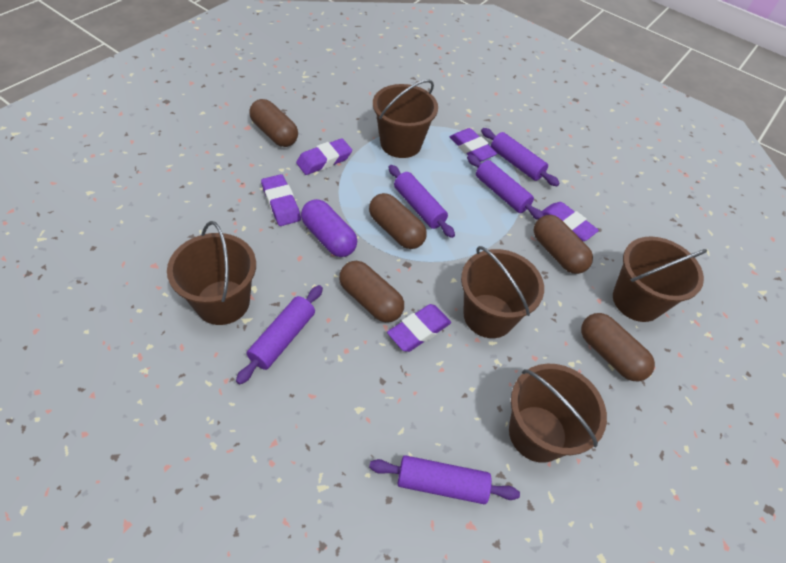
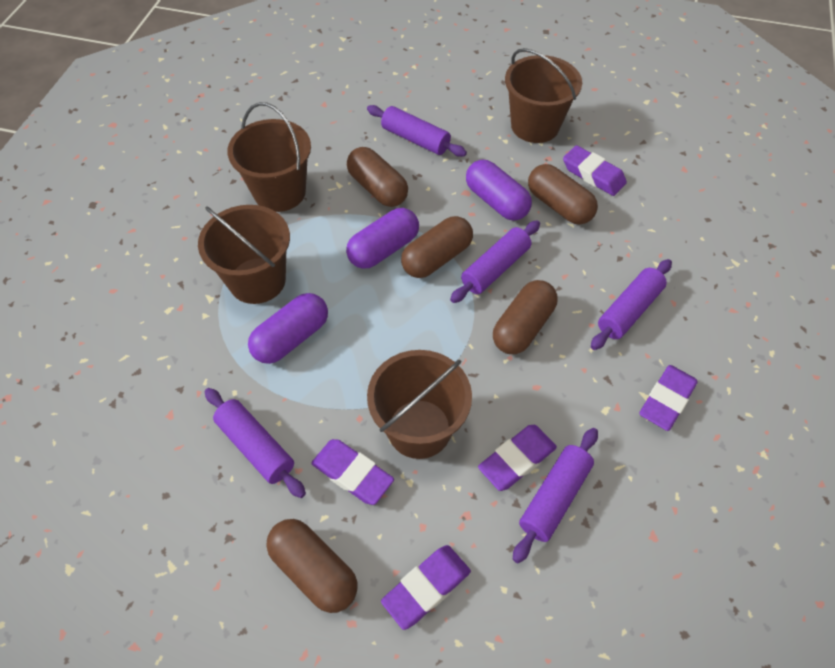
brown bucket: 5 -> 4
purple capsule: 1 -> 3

